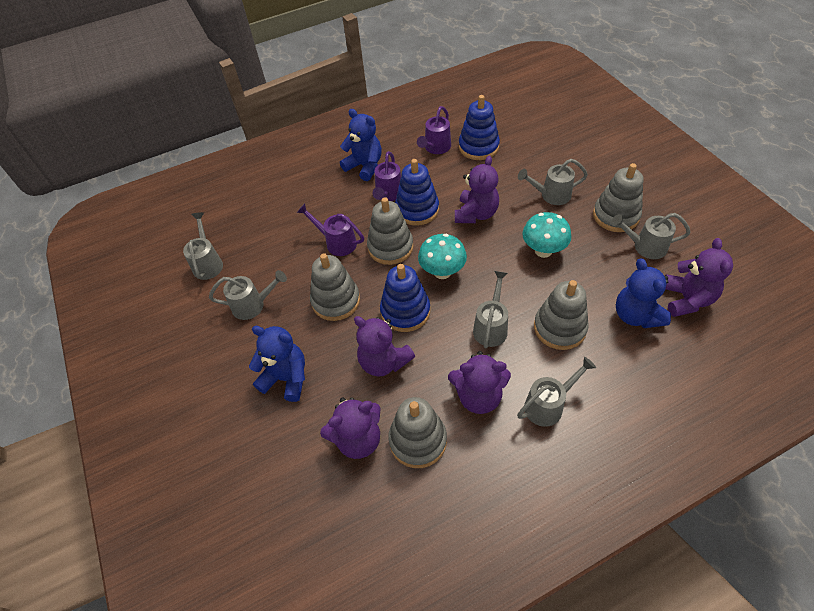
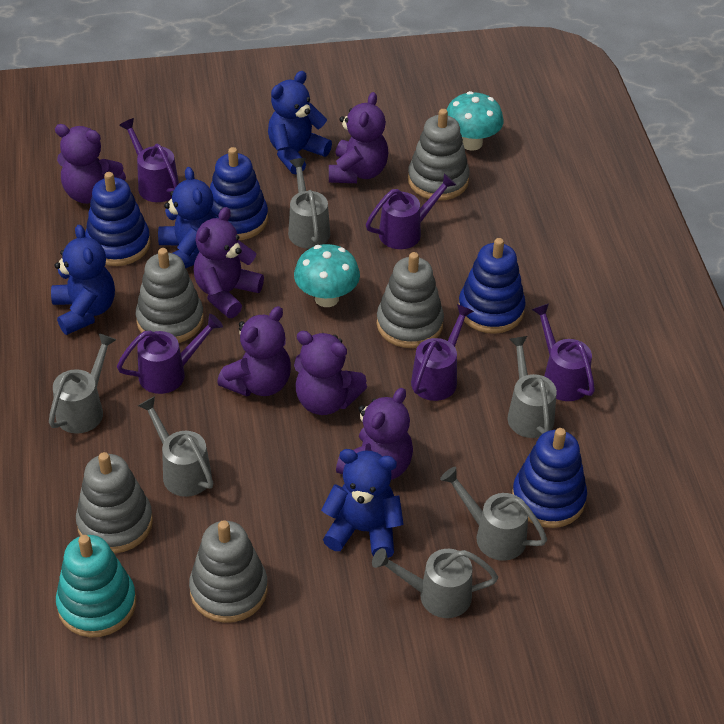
blue stacking toy: 3 -> 4
blue teddy bear: 3 -> 4
purple teddy bear: 5 -> 6
purple watering can: 3 -> 5
turquoise stacking toy: 0 -> 1

